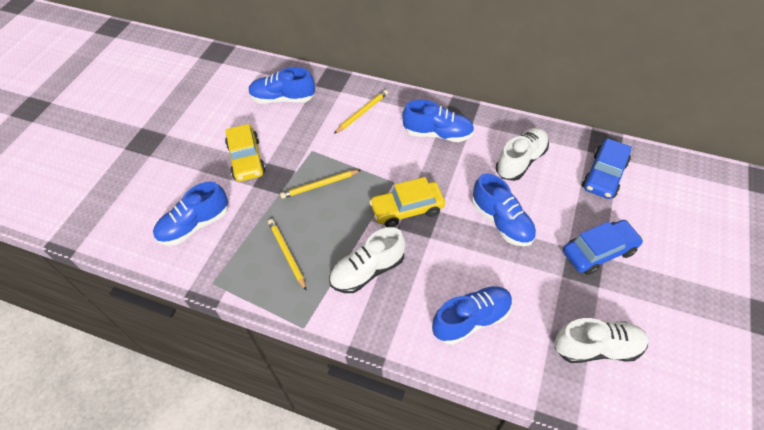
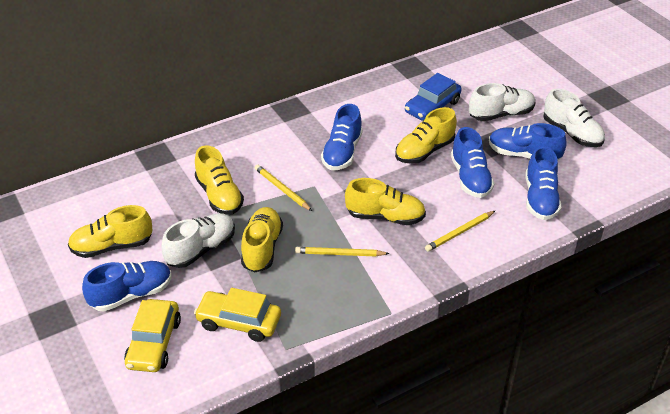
blue car: 2 -> 1
yellow shoe: 0 -> 5

